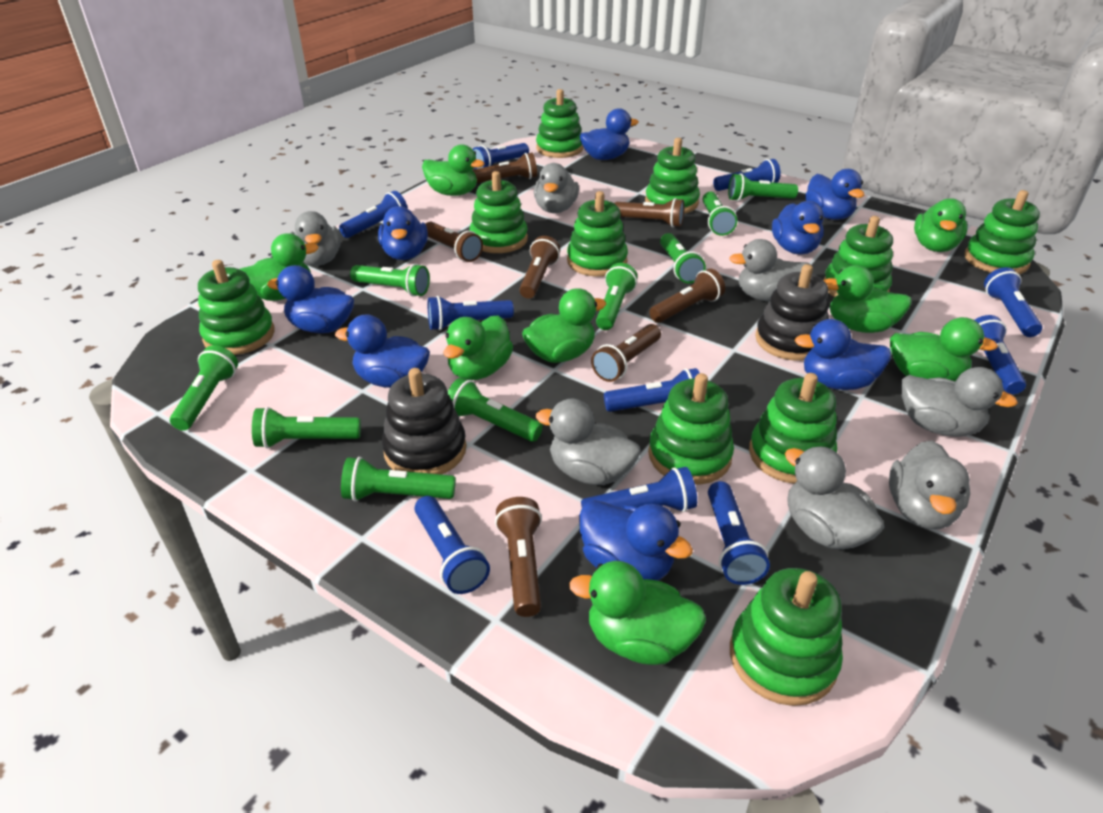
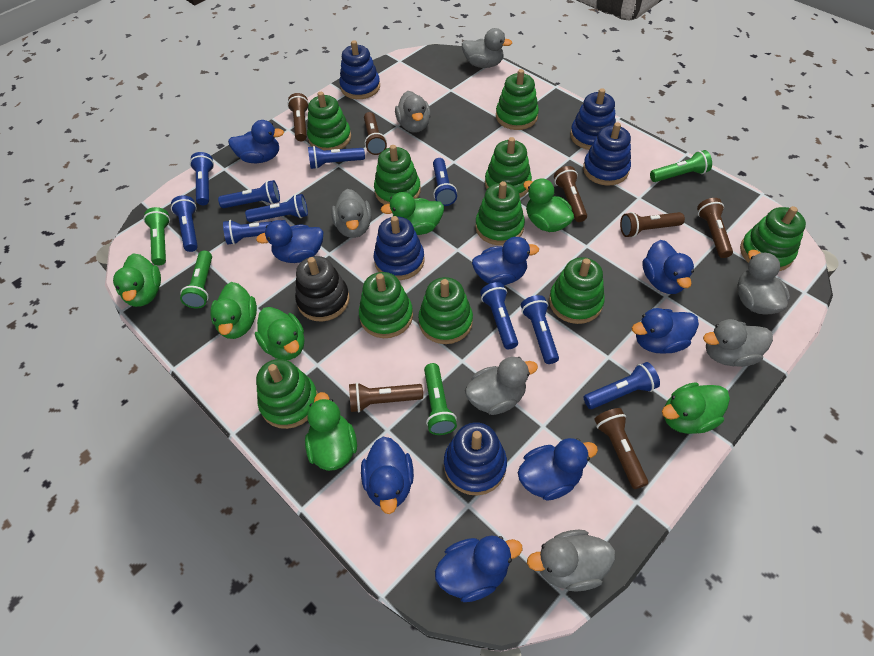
black stacking toy: 2 -> 1
blue stacking toy: 0 -> 5
green duck: 8 -> 7
green flashlight: 9 -> 4

